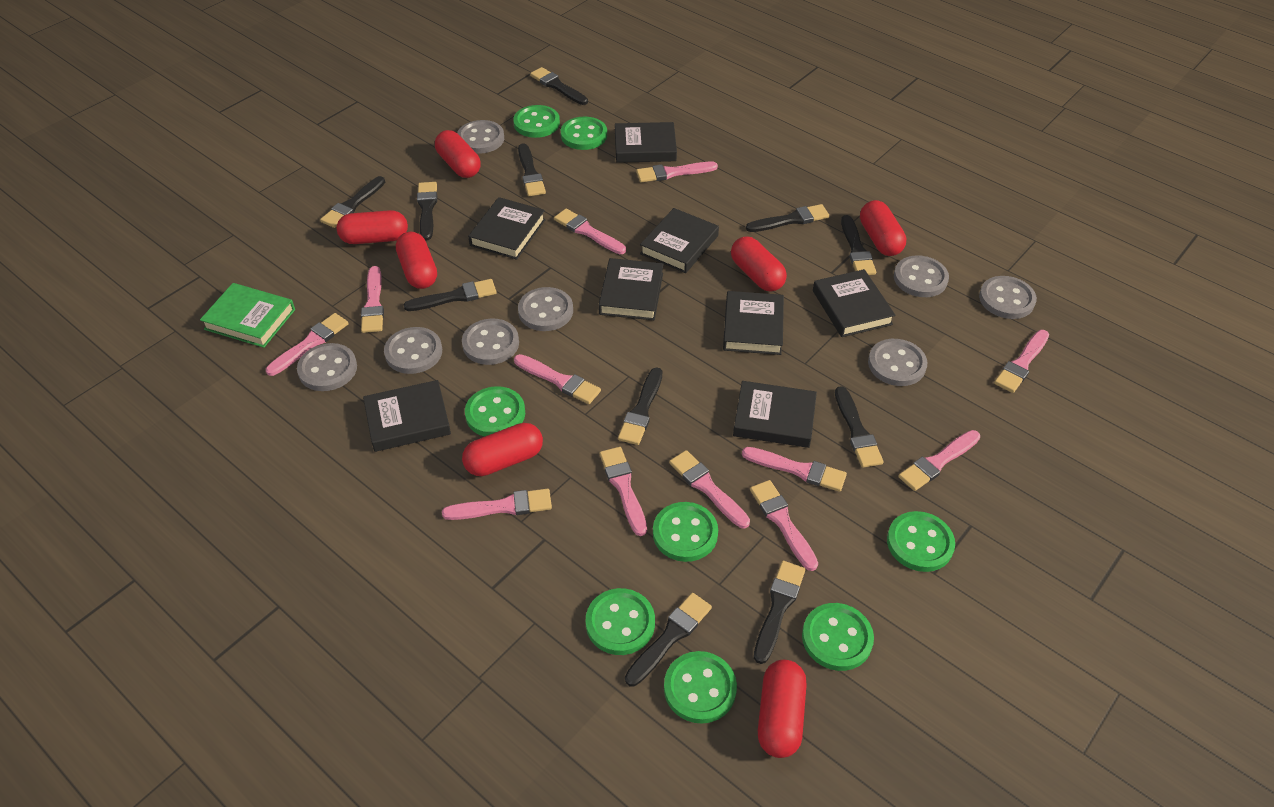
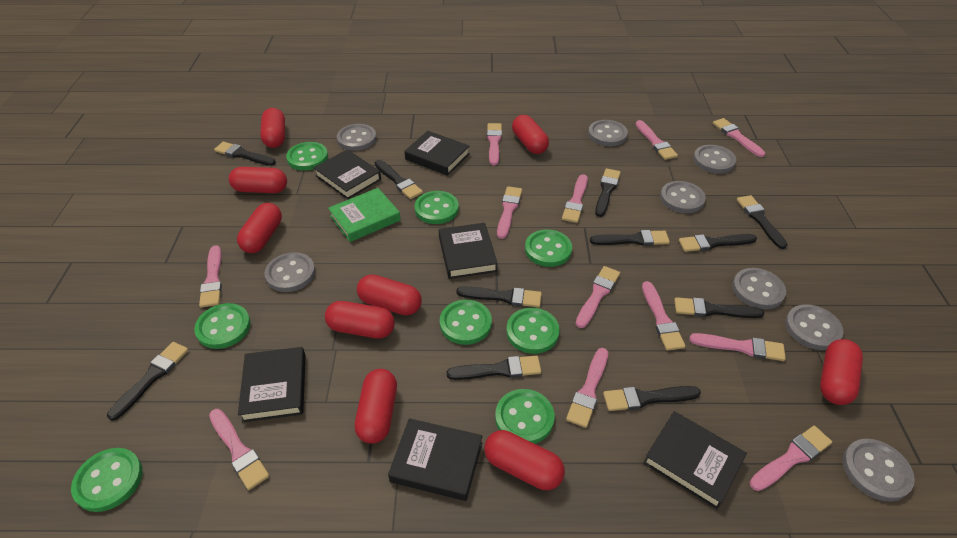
black book: 8 -> 6
red capsule: 7 -> 9

